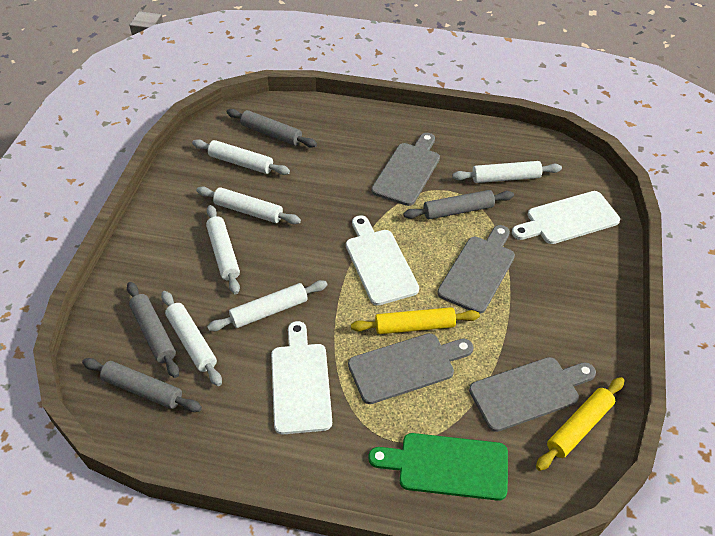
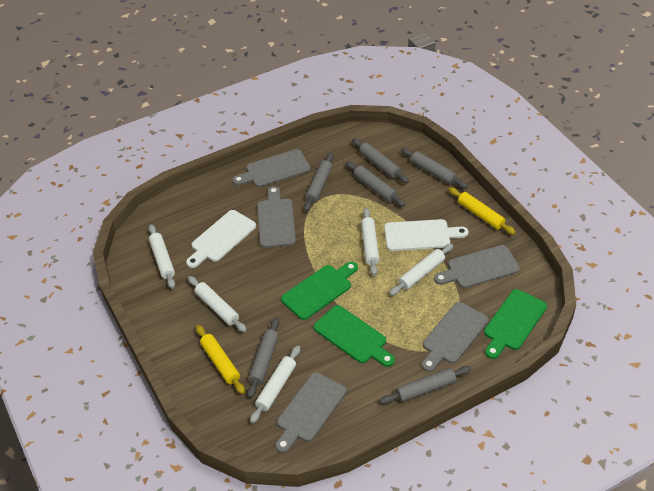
green cutting board: 1 -> 3
grey cutting board: 4 -> 5
grey rolling pin: 4 -> 6
white cutting board: 3 -> 2
white rolling pin: 6 -> 5

